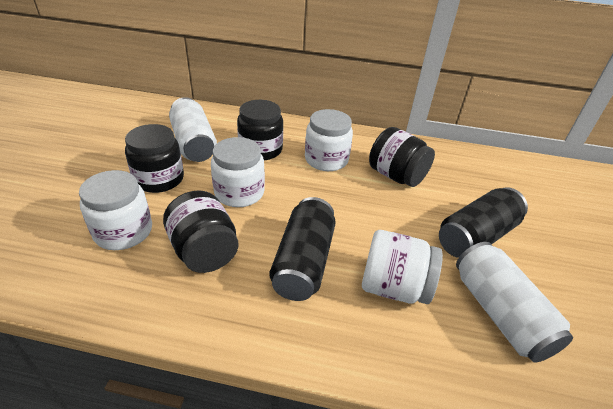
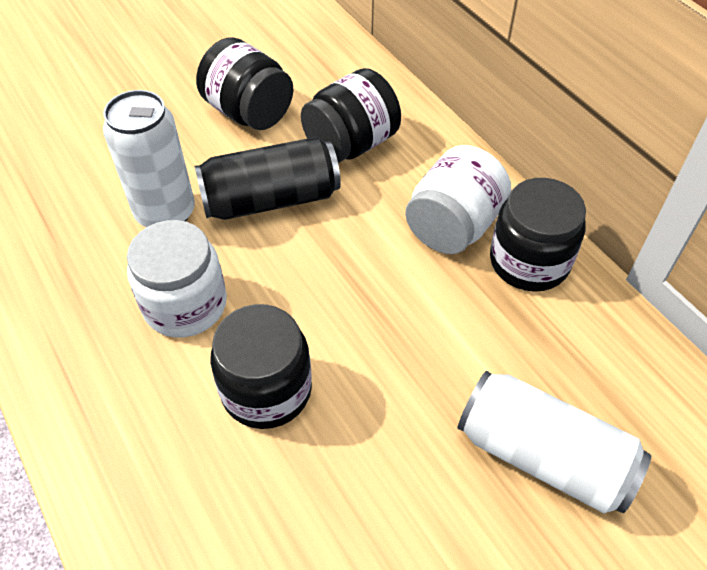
black can: 2 -> 1
white jar: 4 -> 2

